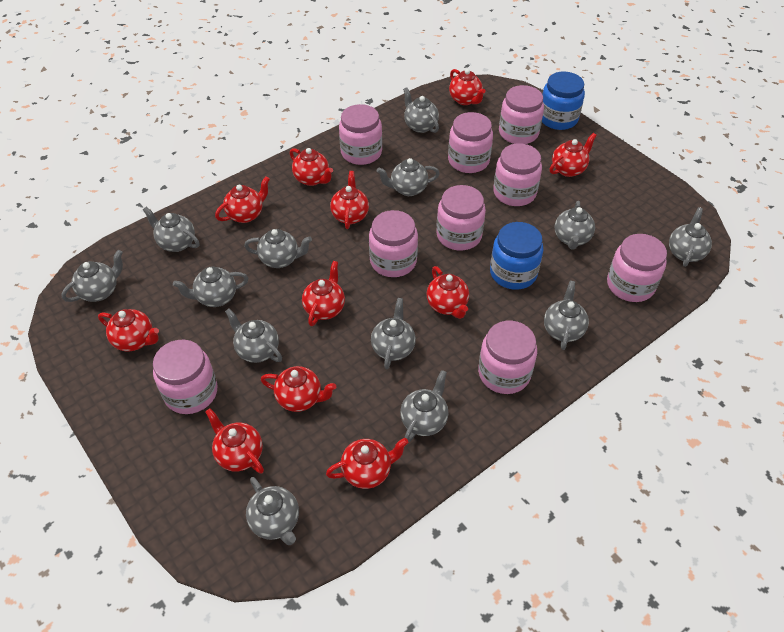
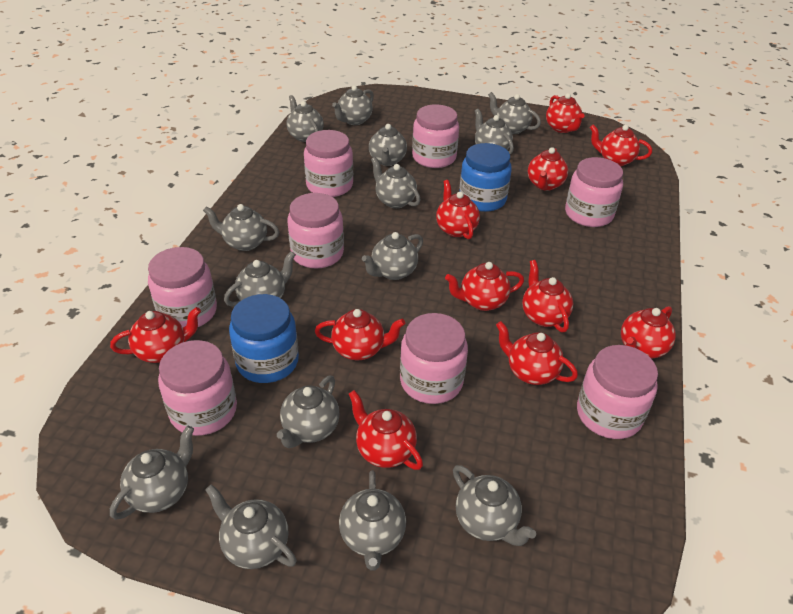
grey teapot: 13 -> 14
pink jar: 9 -> 8

